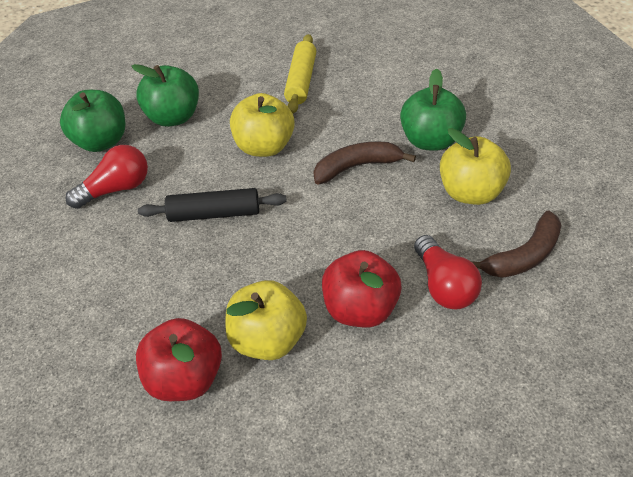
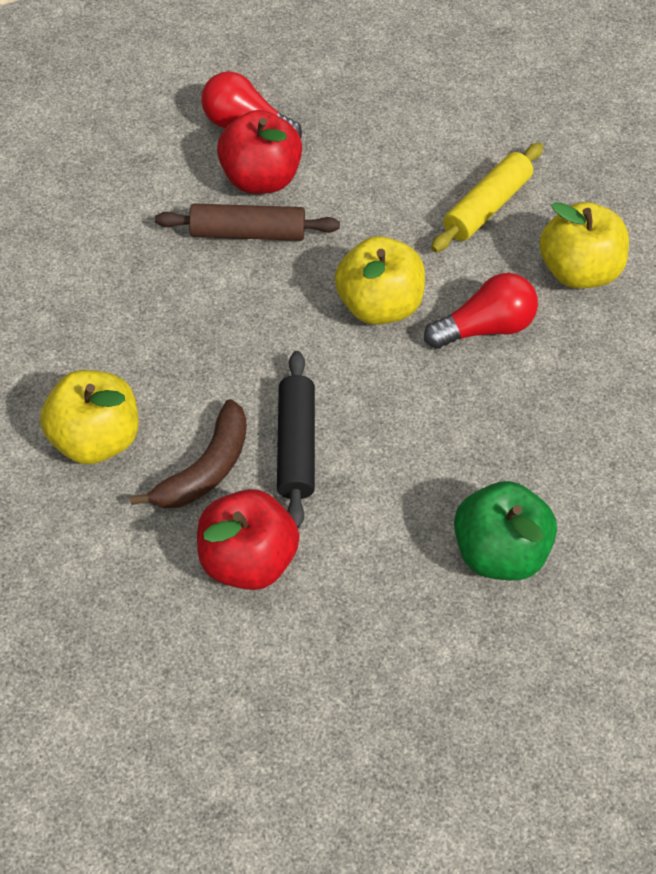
brown banana: 2 -> 1
brown rolling pin: 0 -> 1
green apple: 3 -> 1

